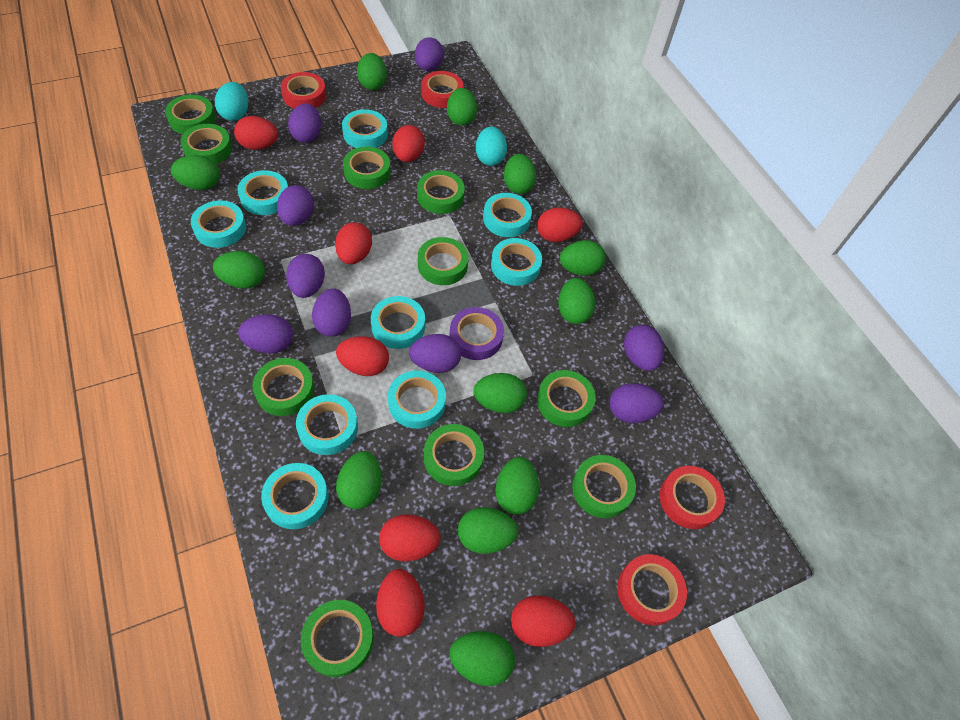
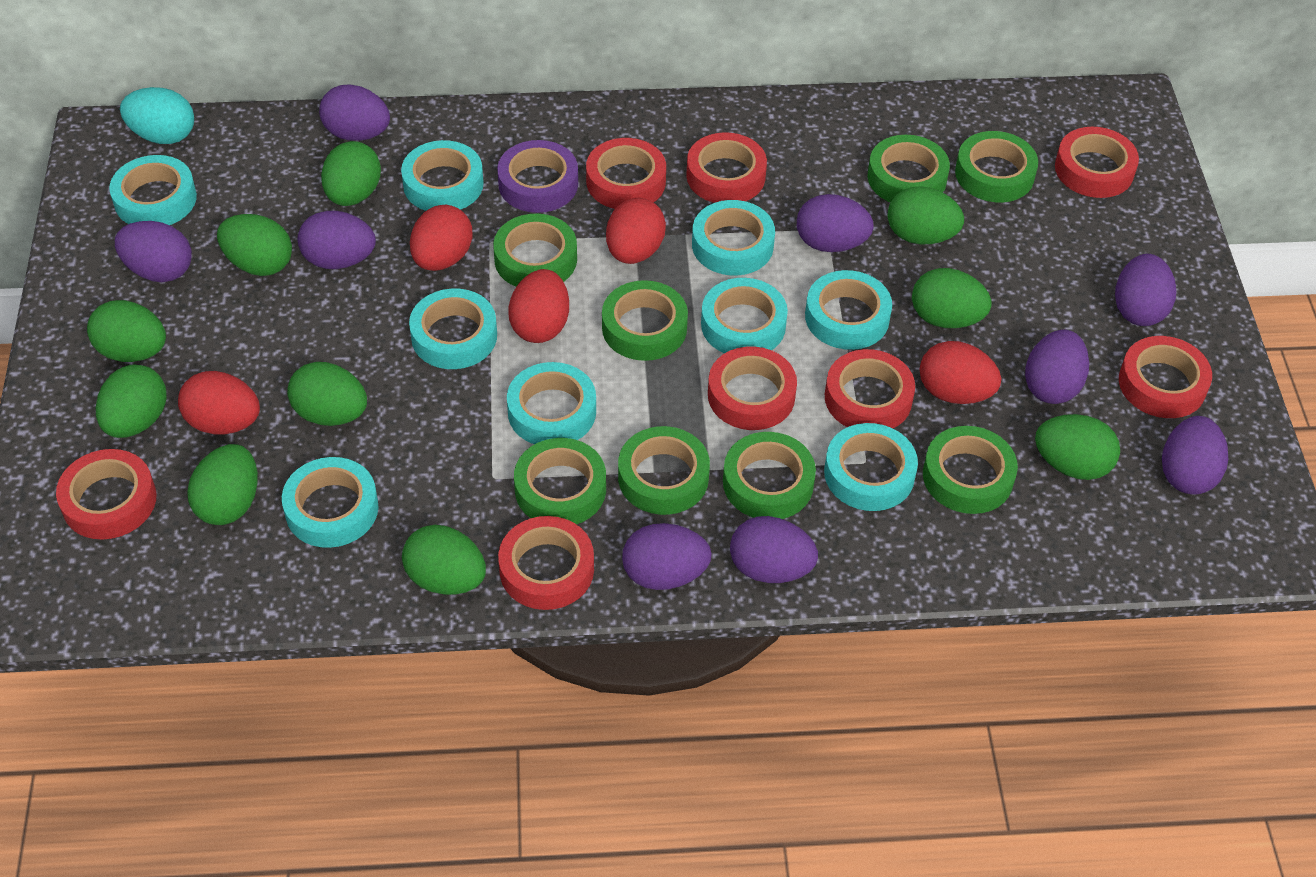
green egg: 12 -> 10
green tape: 10 -> 8
red egg: 8 -> 5
red tape: 4 -> 8
turquoise egg: 2 -> 1

